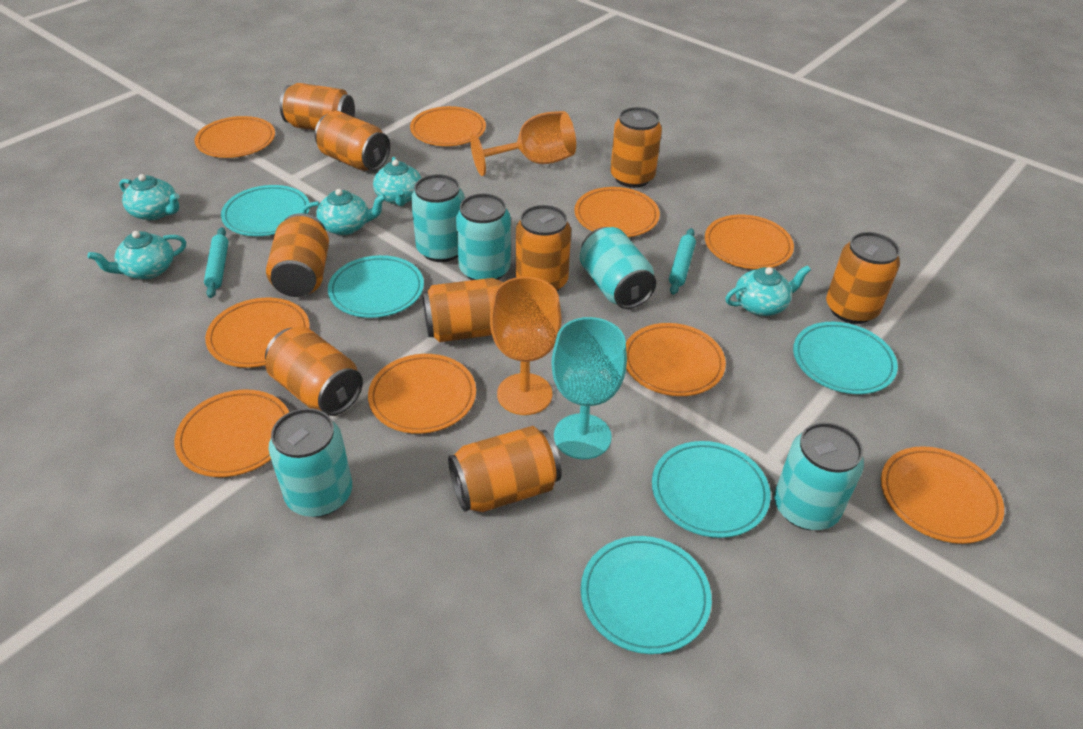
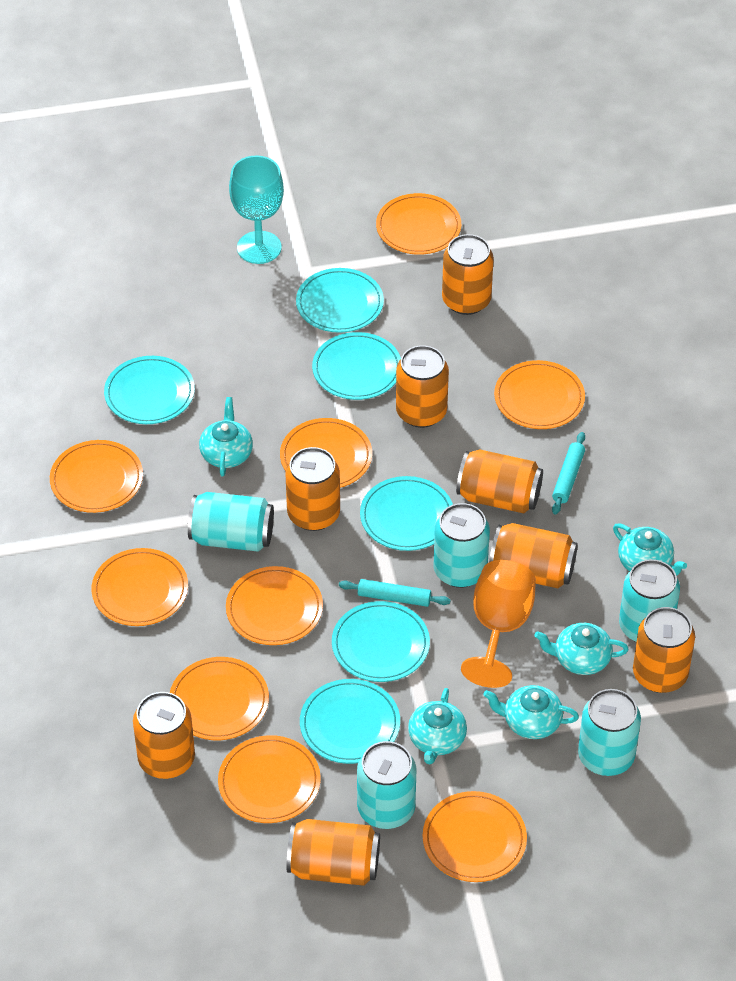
orange can: 9 -> 8
orange goblet: 2 -> 1
turquoise plate: 5 -> 6

